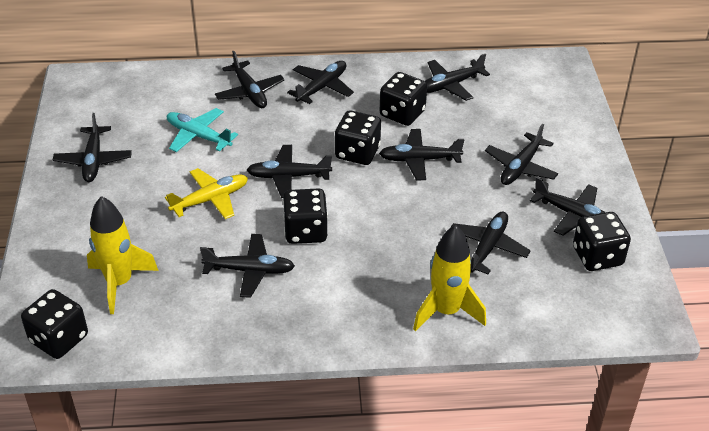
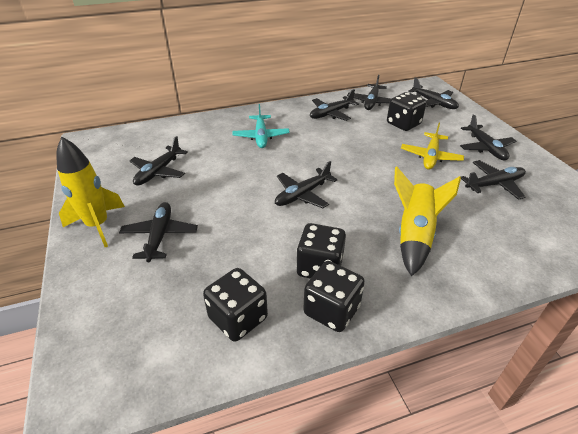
black dice: 5 -> 4
black plane: 10 -> 8

